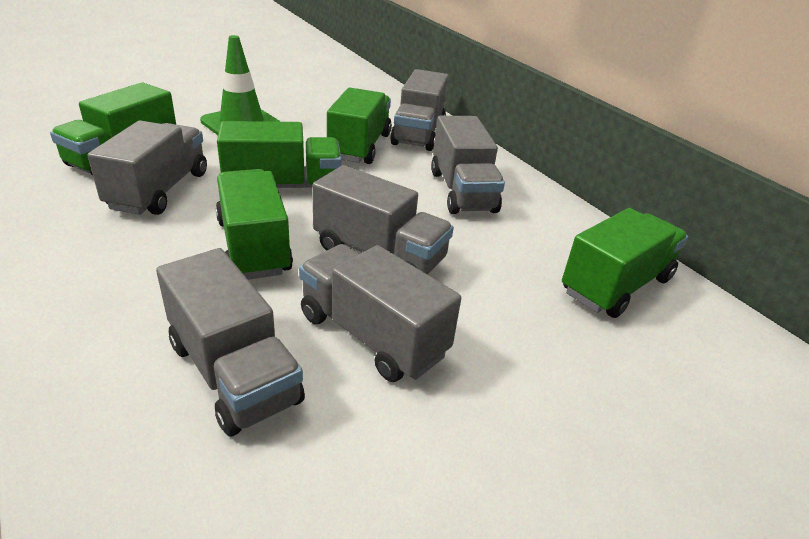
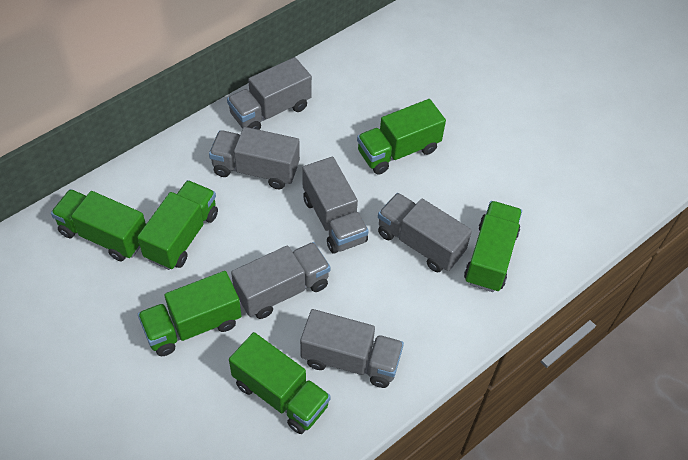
green traffic cone: 1 -> 0
green truck: 5 -> 6

